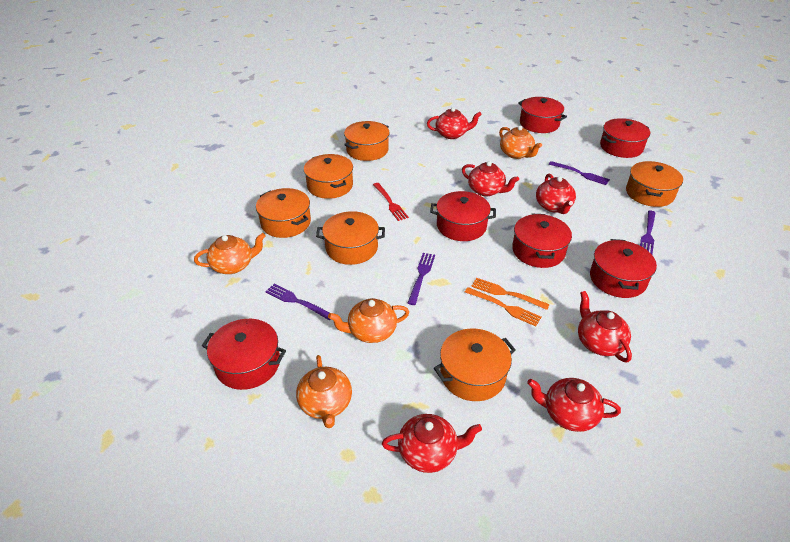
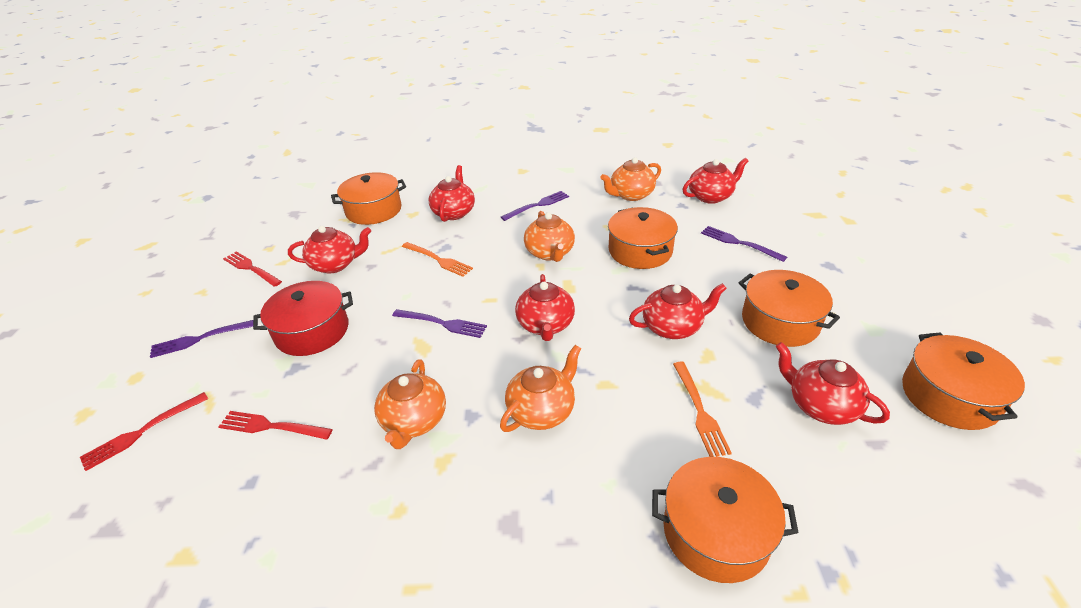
orange pot: 6 -> 5
red fork: 1 -> 3
red pot: 6 -> 1

